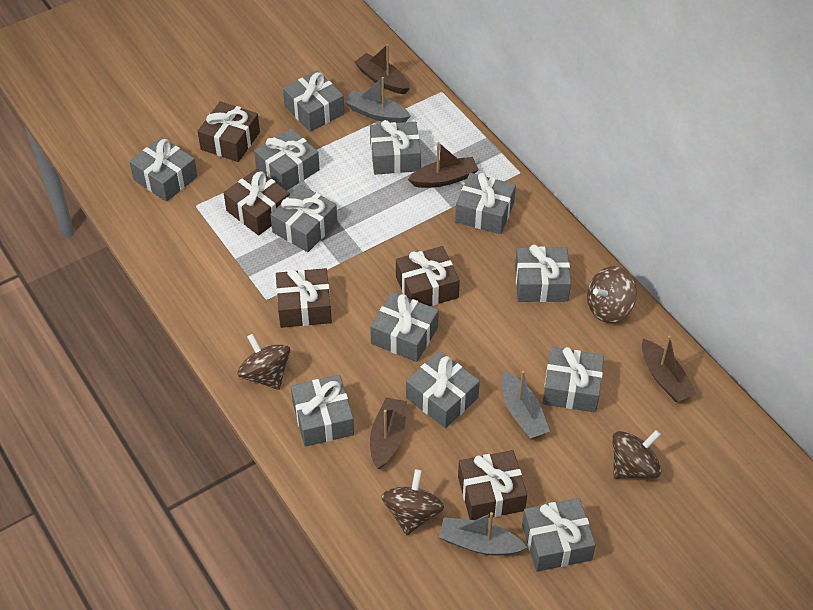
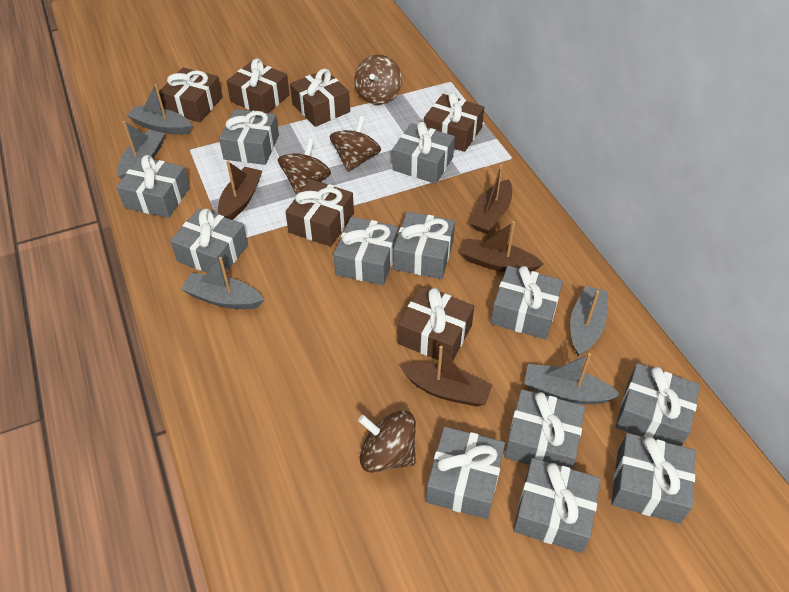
brown gift: 5 -> 6
grey boat: 3 -> 5

